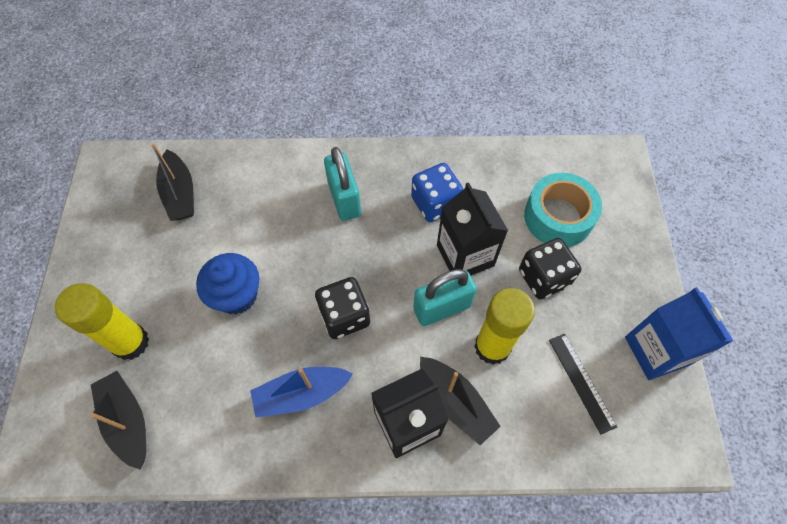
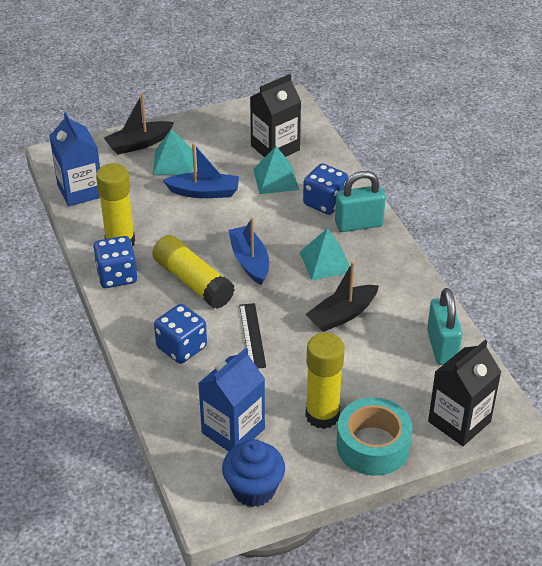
black boat: 3 -> 2
black dice: 2 -> 0
blue boat: 1 -> 2
blue carton: 1 -> 2
blue dice: 1 -> 3
turquoise pyramid: 0 -> 3
yellow glue stick: 2 -> 3

